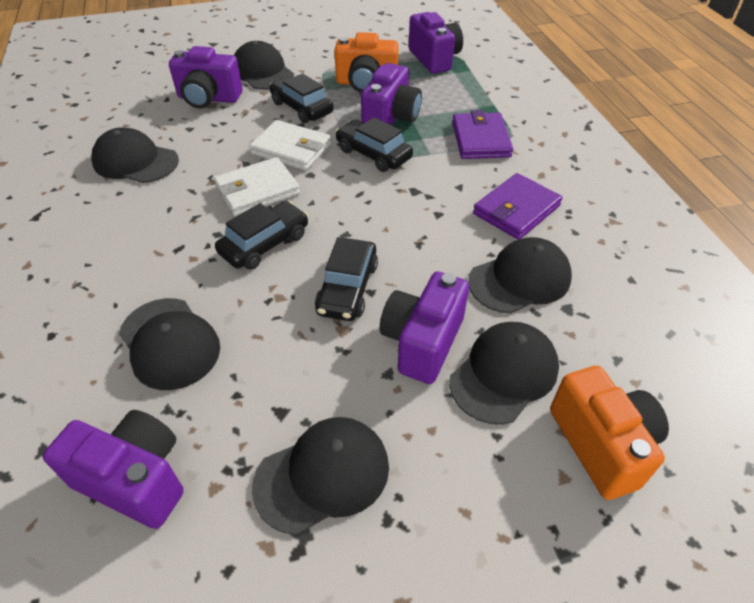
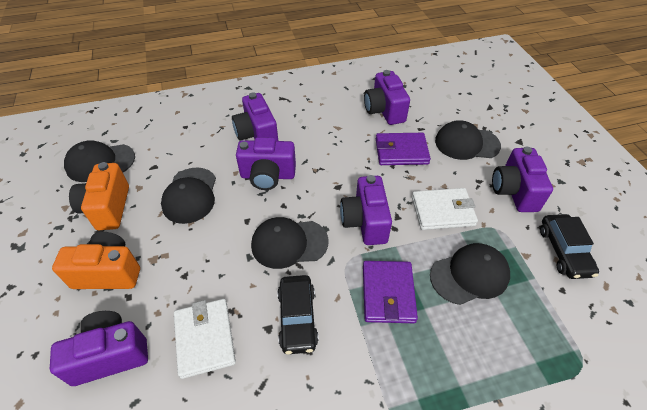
black cap: 6 -> 5
black car: 4 -> 2
purple camera: 5 -> 6

